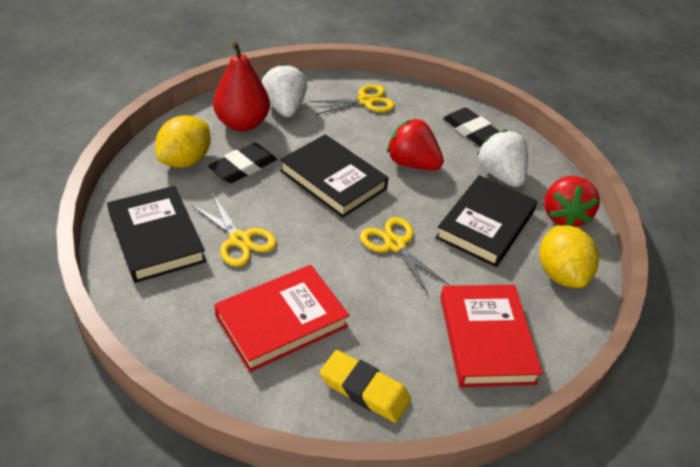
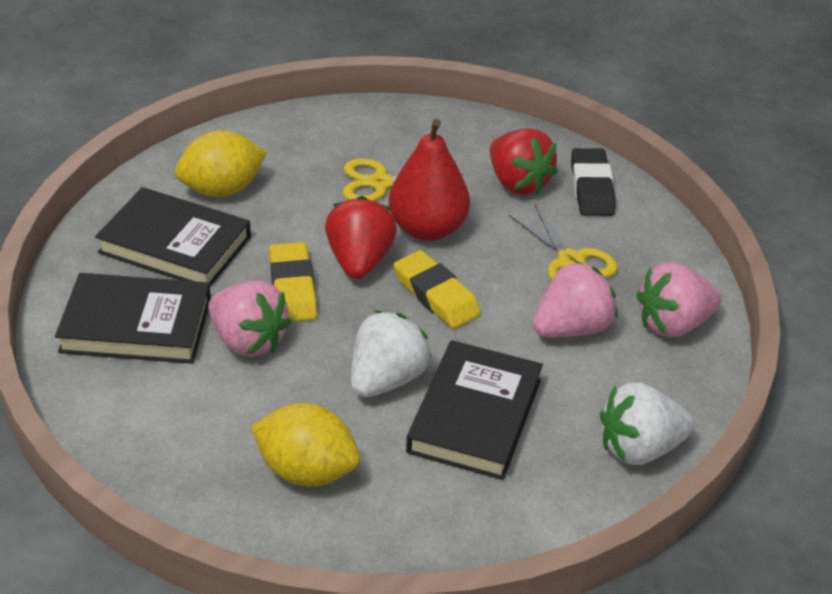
black eraser: 2 -> 1
pink strawberry: 0 -> 3
red book: 2 -> 0
yellow eraser: 1 -> 2
yellow scissors: 3 -> 2

